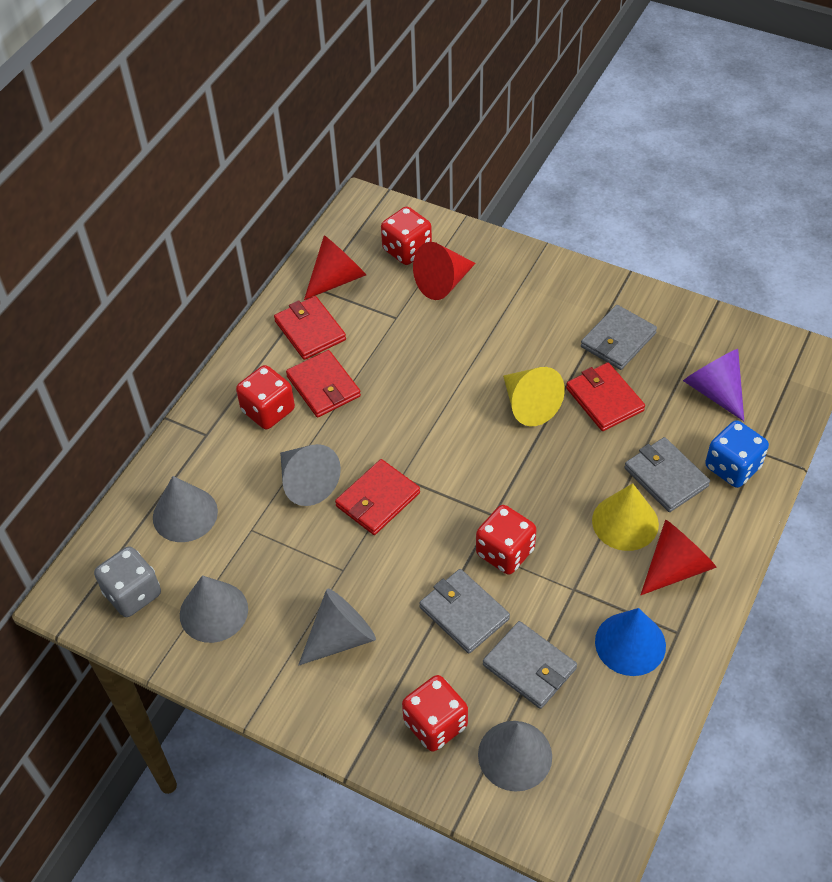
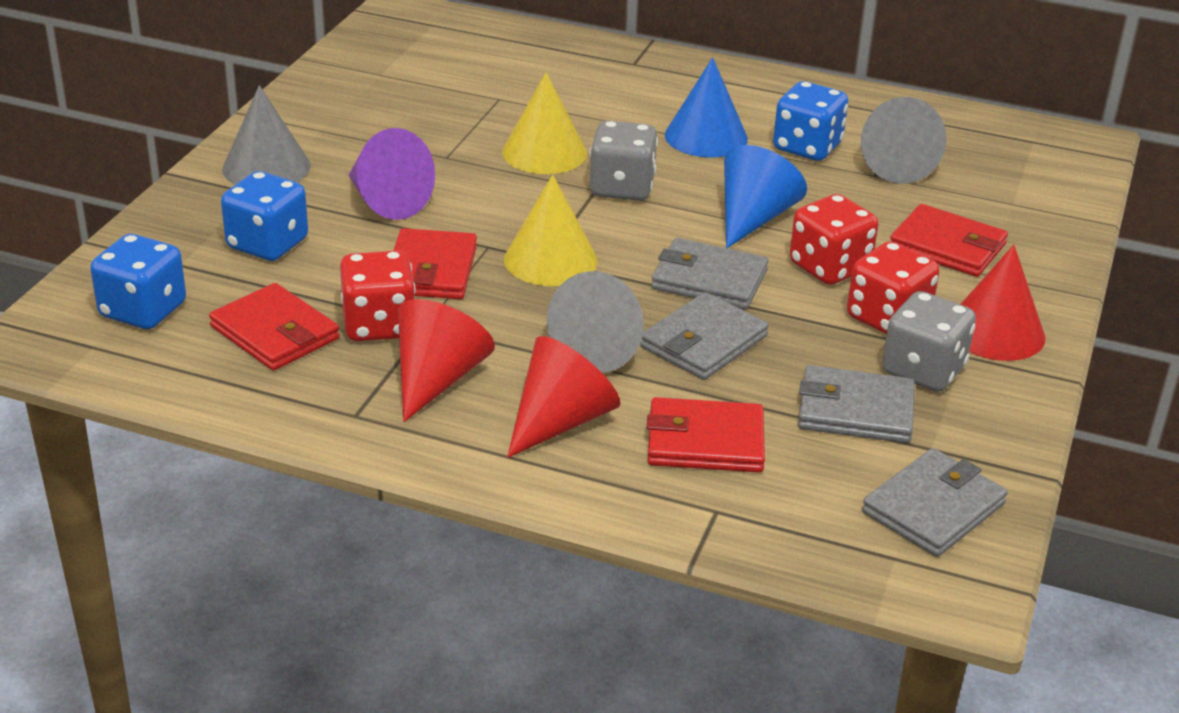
blue cone: 1 -> 2
blue dice: 1 -> 3
grey cone: 5 -> 3
grey dice: 1 -> 2
red dice: 4 -> 3

